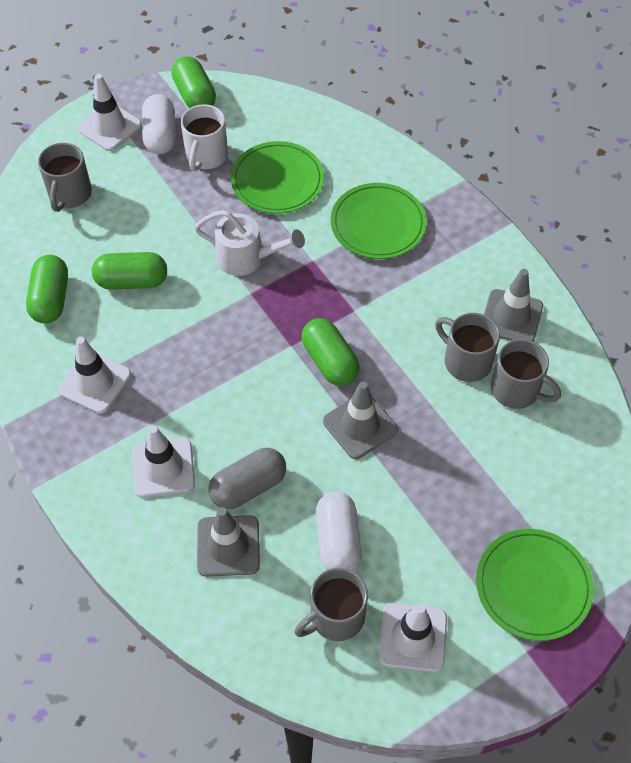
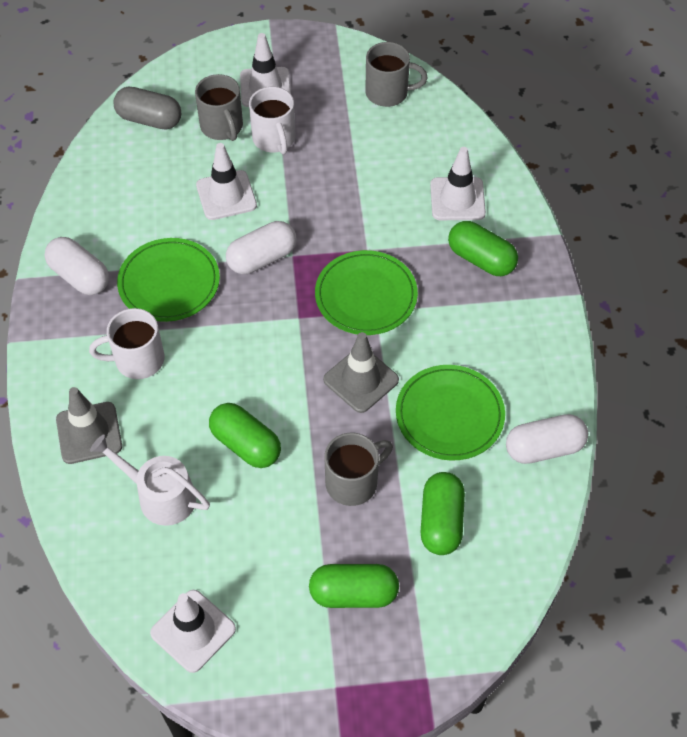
grey mug: 4 -> 3
grey traffic cone: 3 -> 2
white capsule: 2 -> 3
white mug: 1 -> 2

